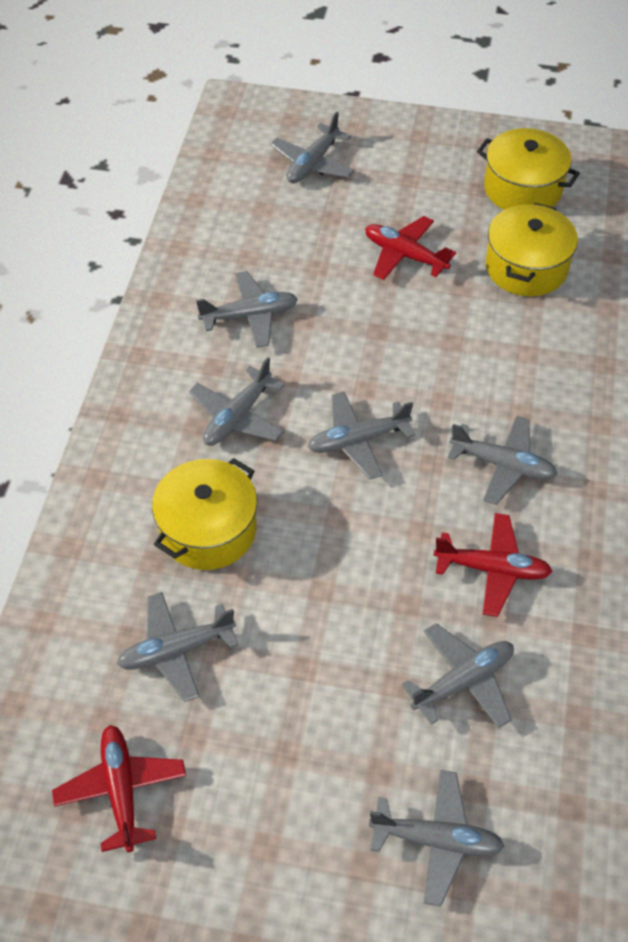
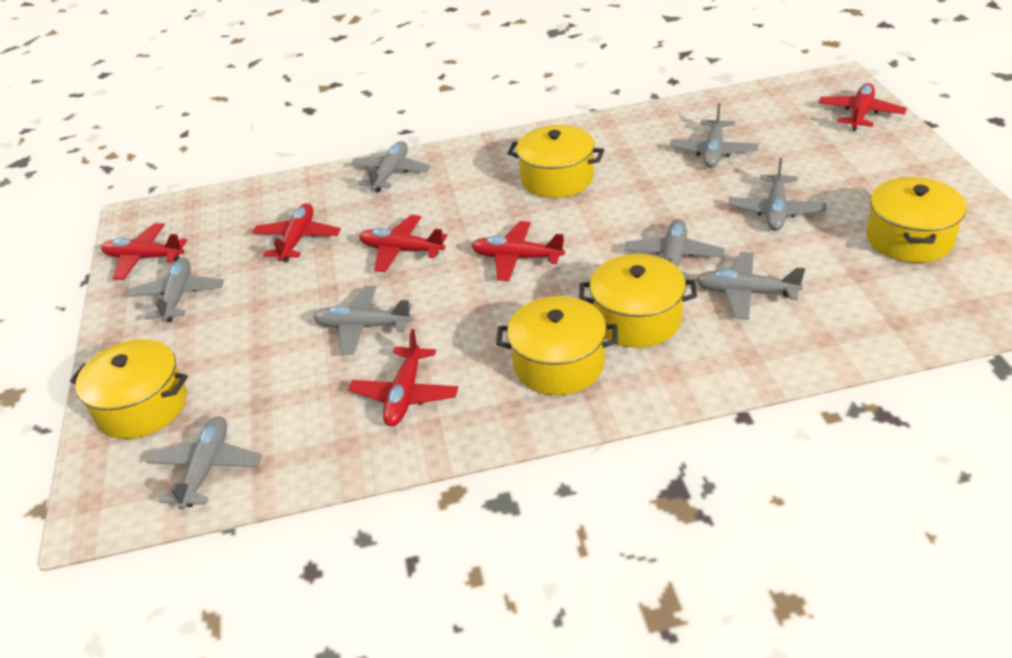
red plane: 3 -> 6
yellow pot: 3 -> 5

